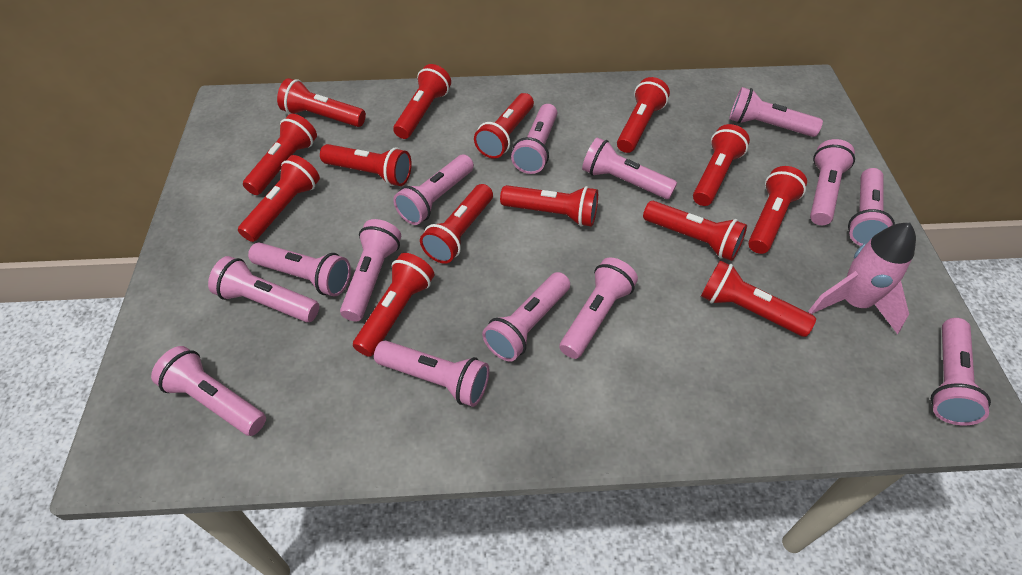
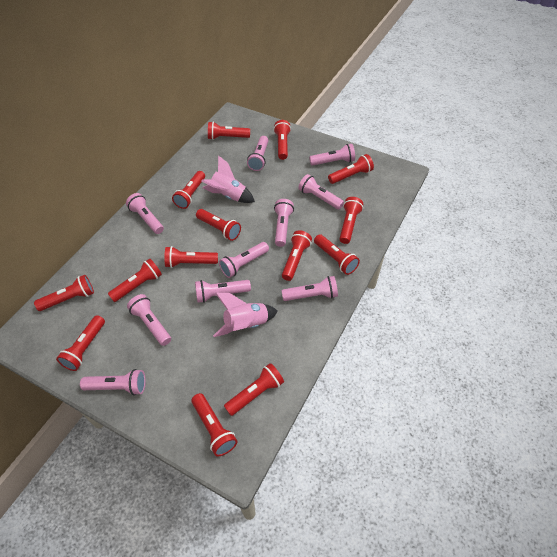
pink flashlight: 14 -> 10
pink rocket: 1 -> 2

